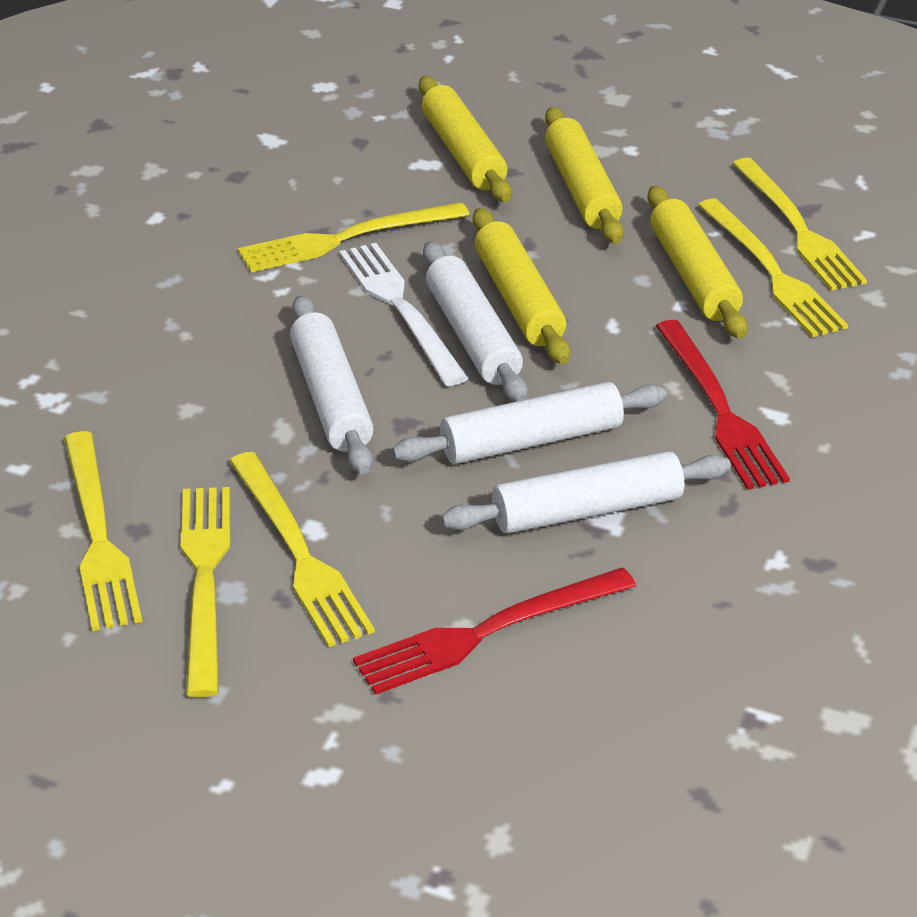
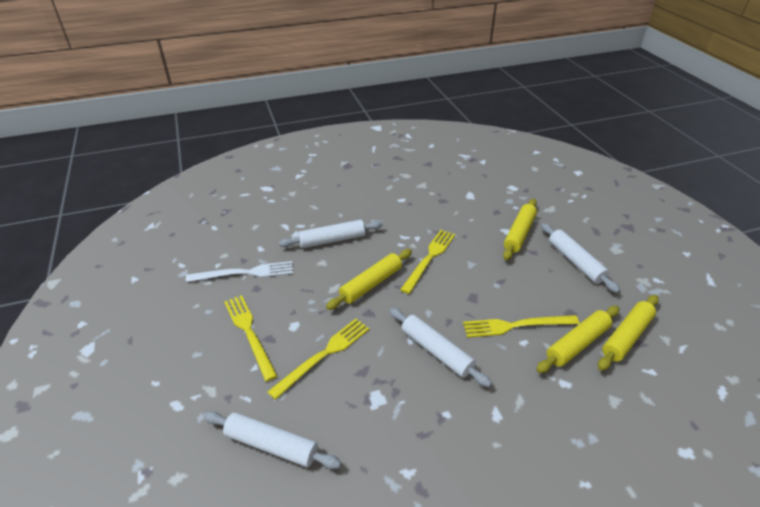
red fork: 2 -> 0
yellow fork: 6 -> 4

